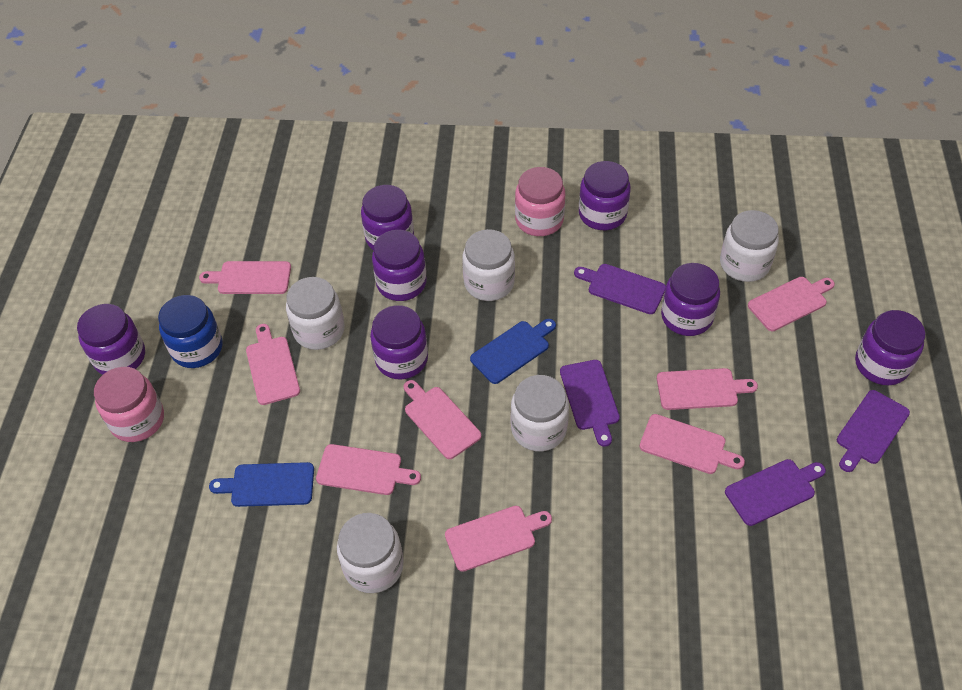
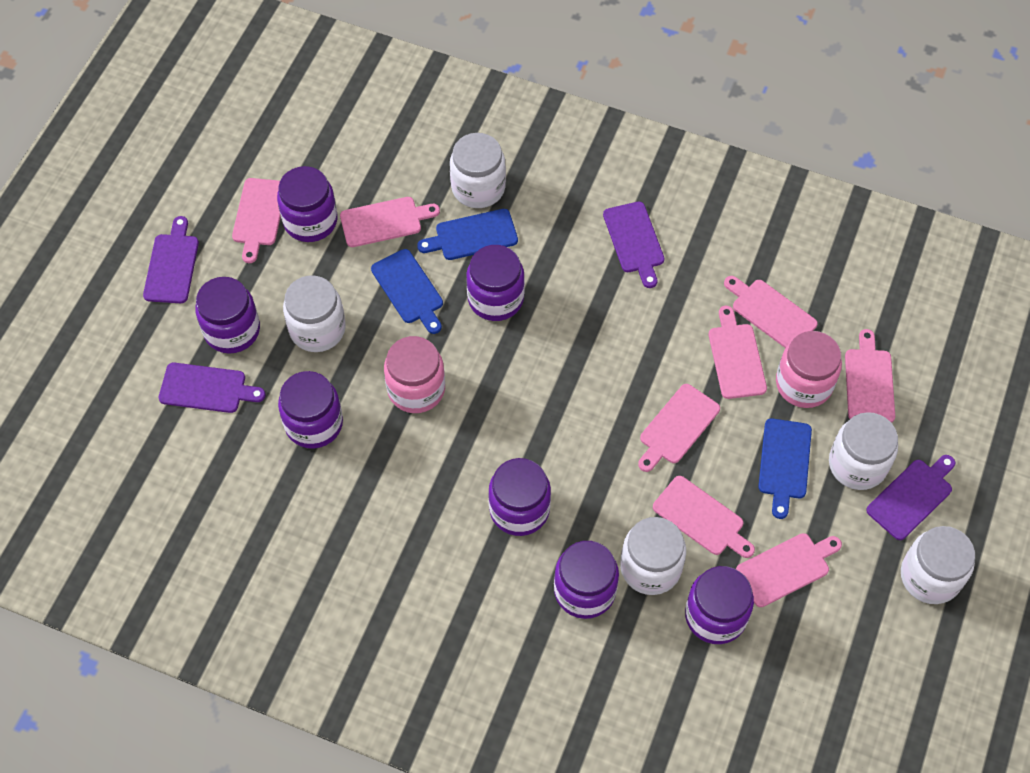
blue cutting board: 2 -> 3
blue jar: 1 -> 0

